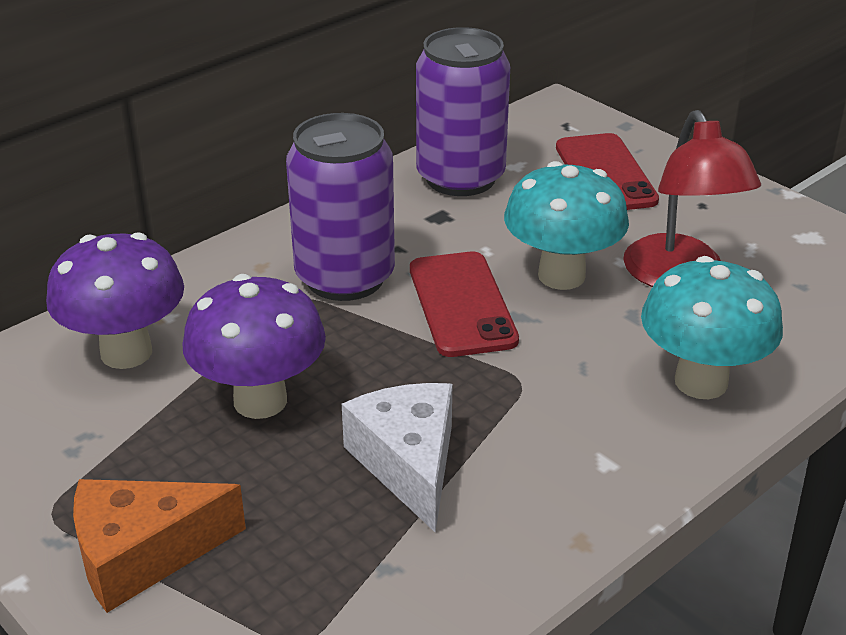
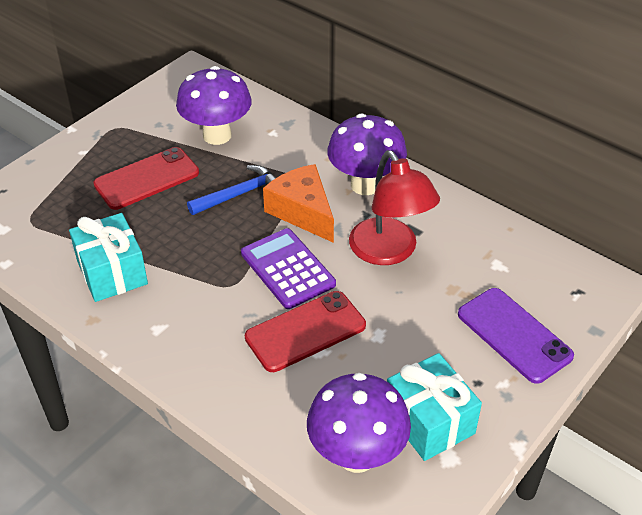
blue hammer: 0 -> 1
purple calculator: 0 -> 1
purple can: 2 -> 0
purple mushroom: 2 -> 3
purple phone: 0 -> 1
turquoise gift: 0 -> 2
turquoise mushroom: 2 -> 0
white cheese: 1 -> 0

